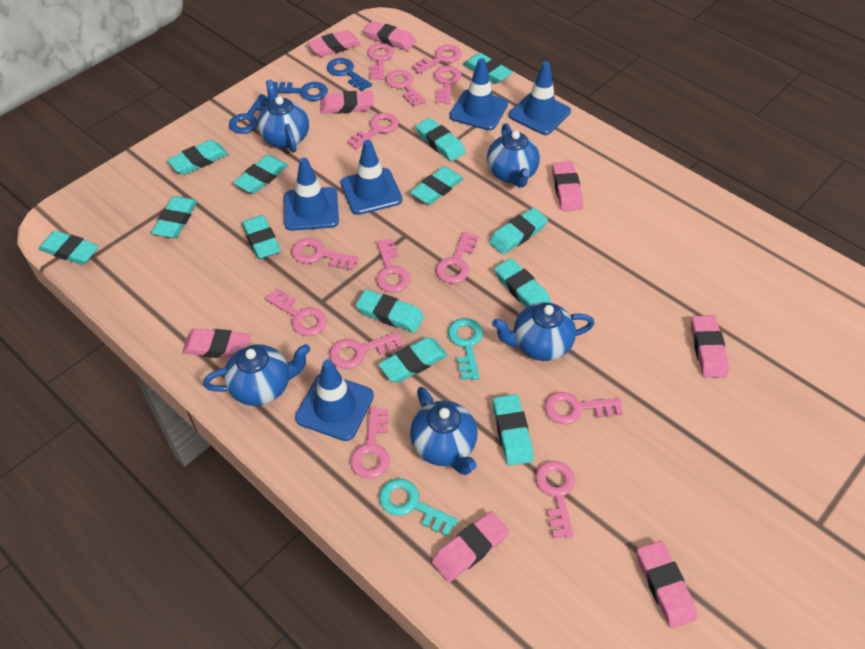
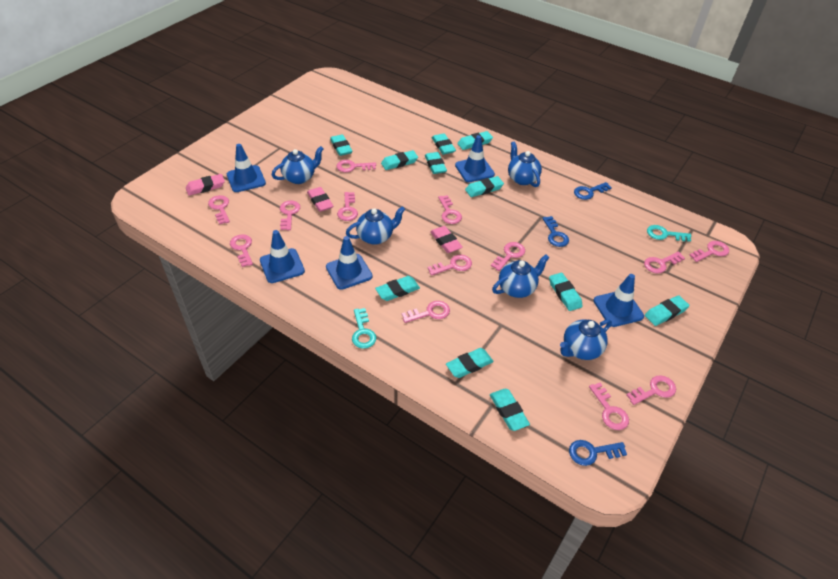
pink eraser: 8 -> 3
turquoise eraser: 13 -> 11

